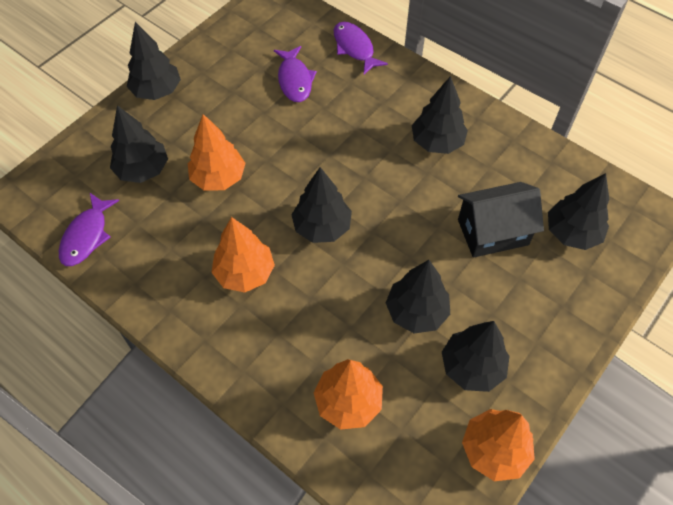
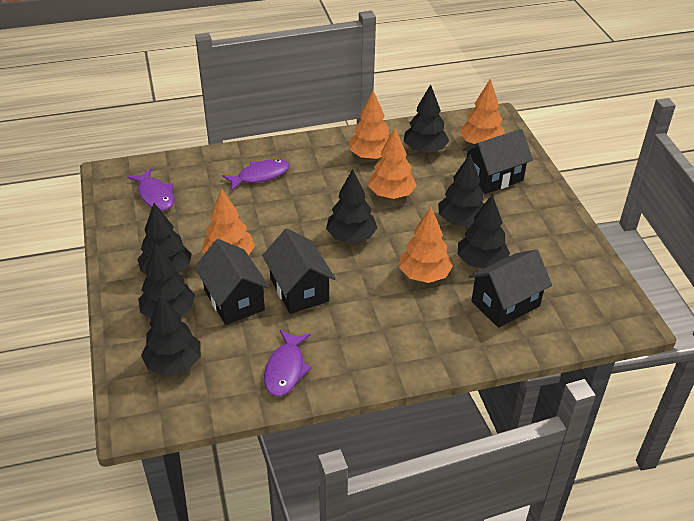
black house: 1 -> 4
orange tree: 4 -> 5

